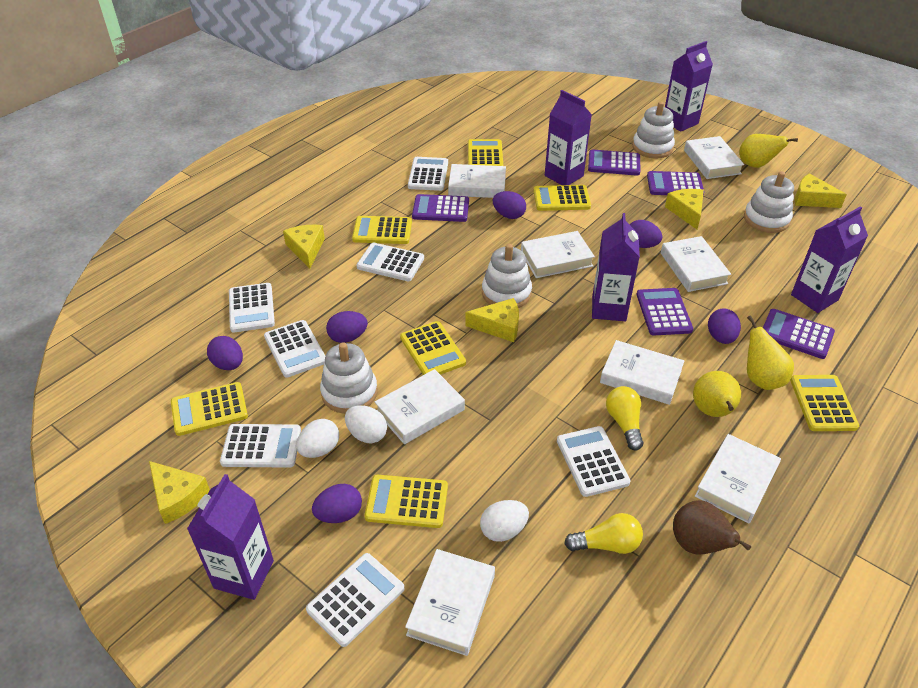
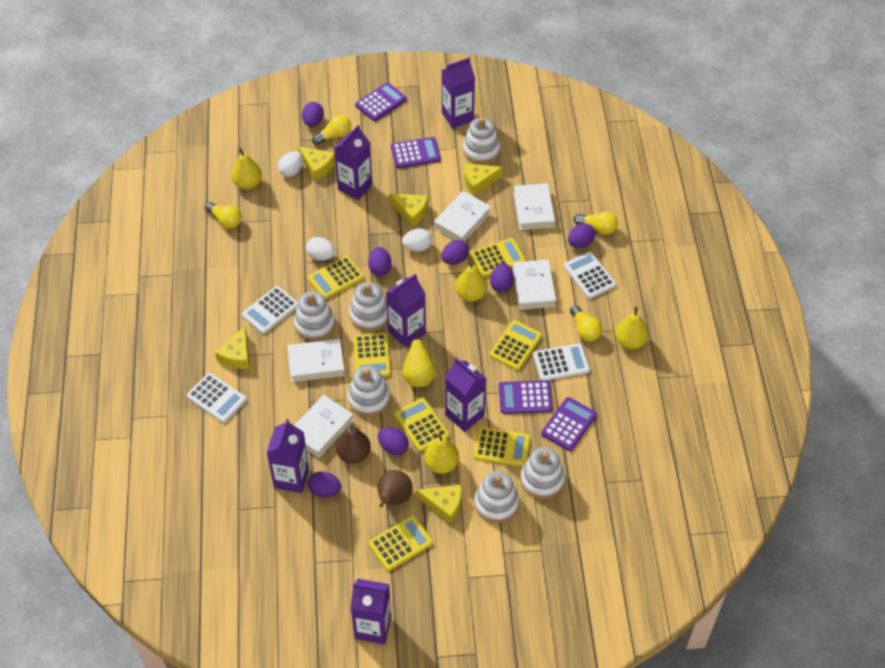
brown pear: 1 -> 2
purple calculator: 5 -> 4
purple carton: 5 -> 6
purple egg: 6 -> 7
white book: 8 -> 5
white calculator: 7 -> 4
white stacking toy: 4 -> 6
yellow light bulb: 2 -> 4
yellow pear: 3 -> 5

